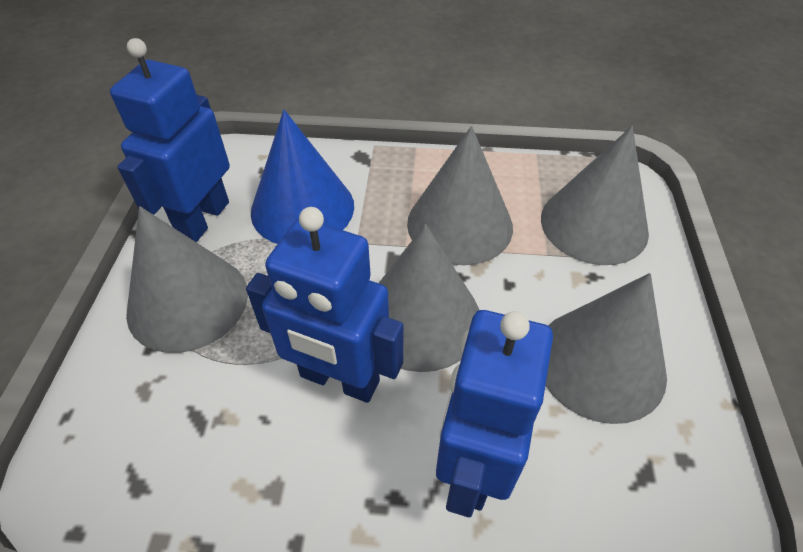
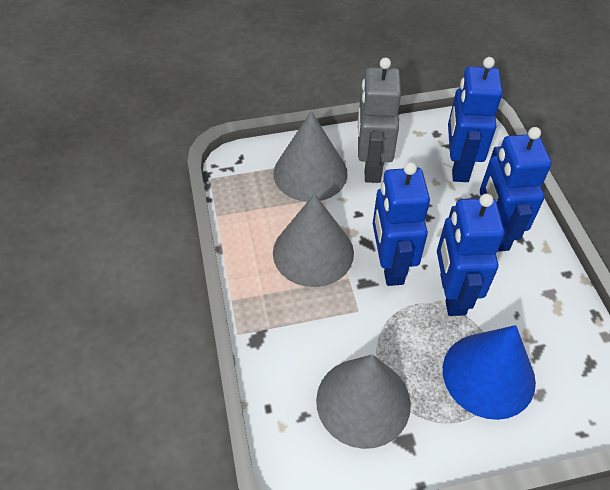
blue robot: 3 -> 4
grey cone: 5 -> 3
grey robot: 0 -> 1

